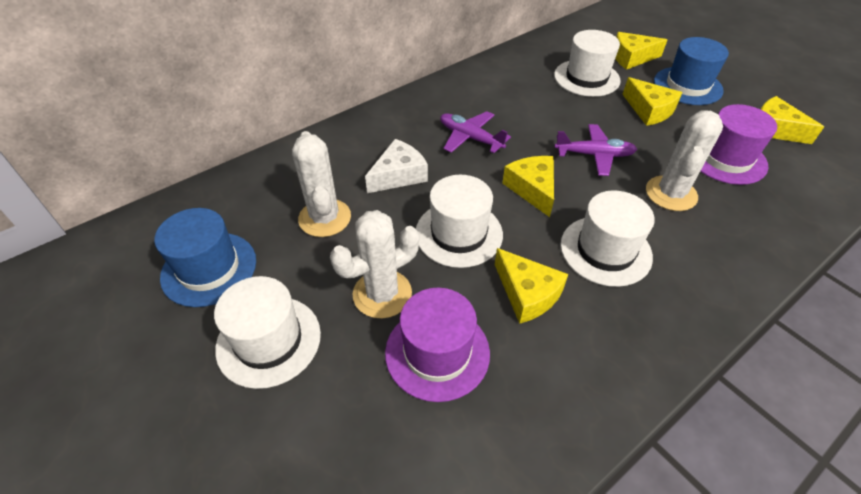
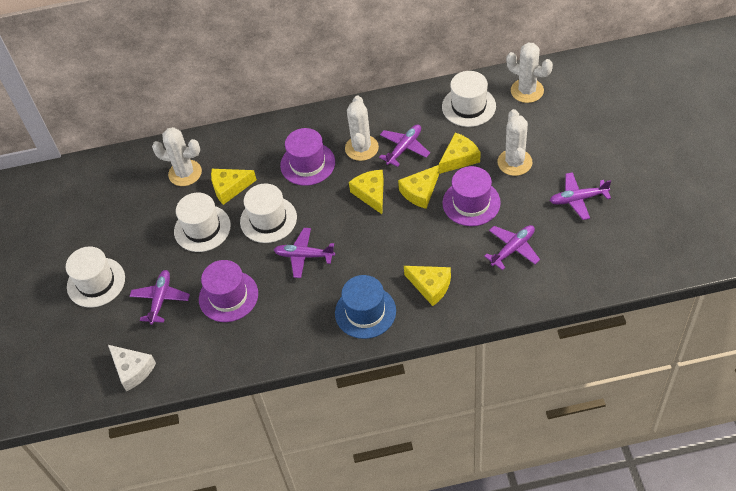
blue hat: 2 -> 1
purple hat: 2 -> 3
purple plane: 2 -> 5
white cactus: 3 -> 4

